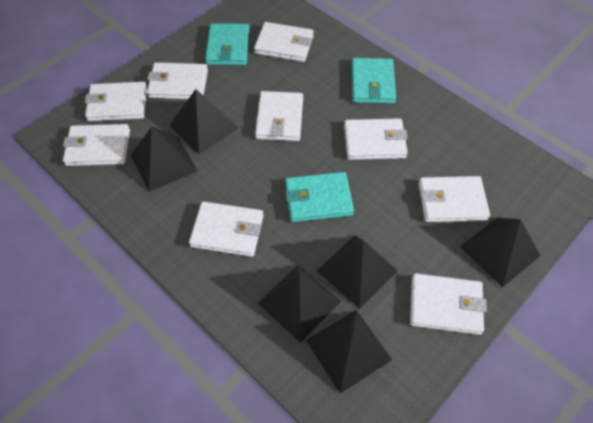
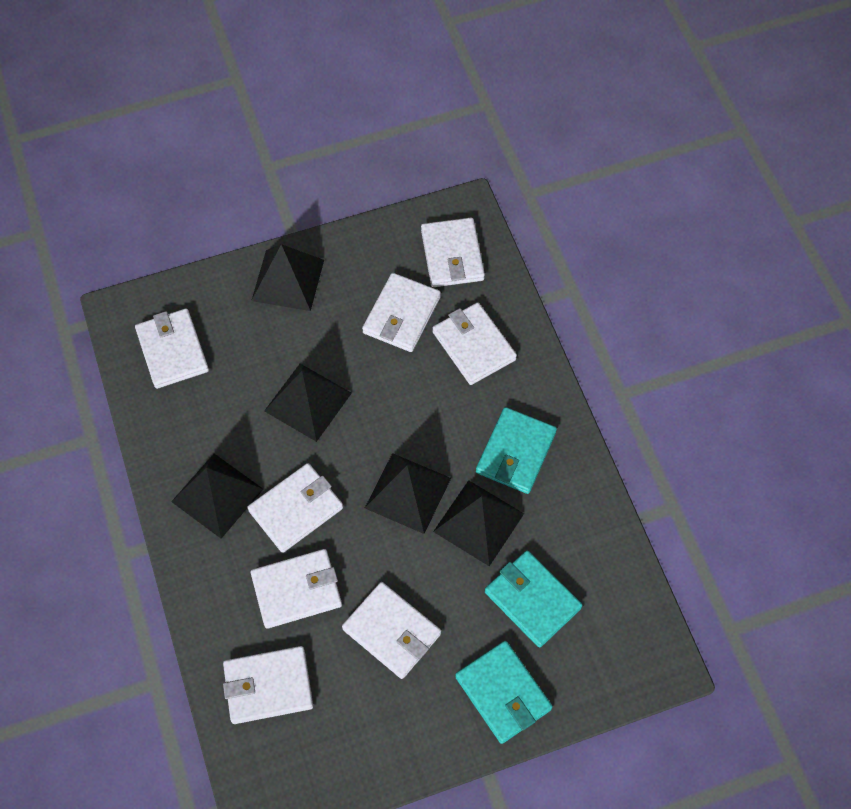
black pyramid: 6 -> 5
white wallet: 9 -> 8

